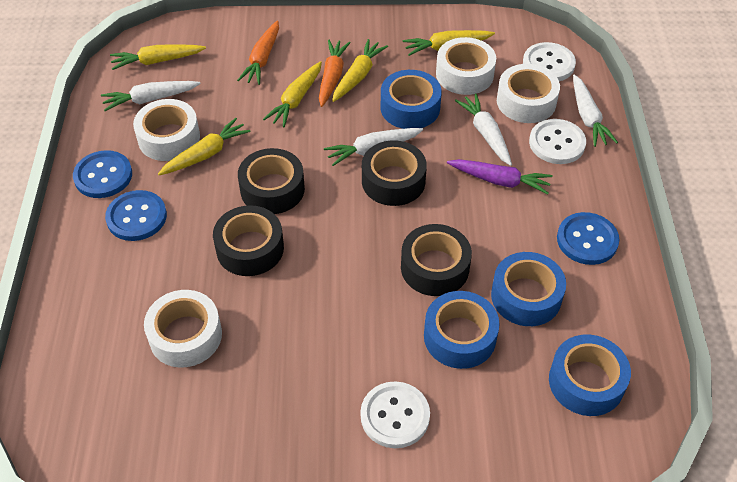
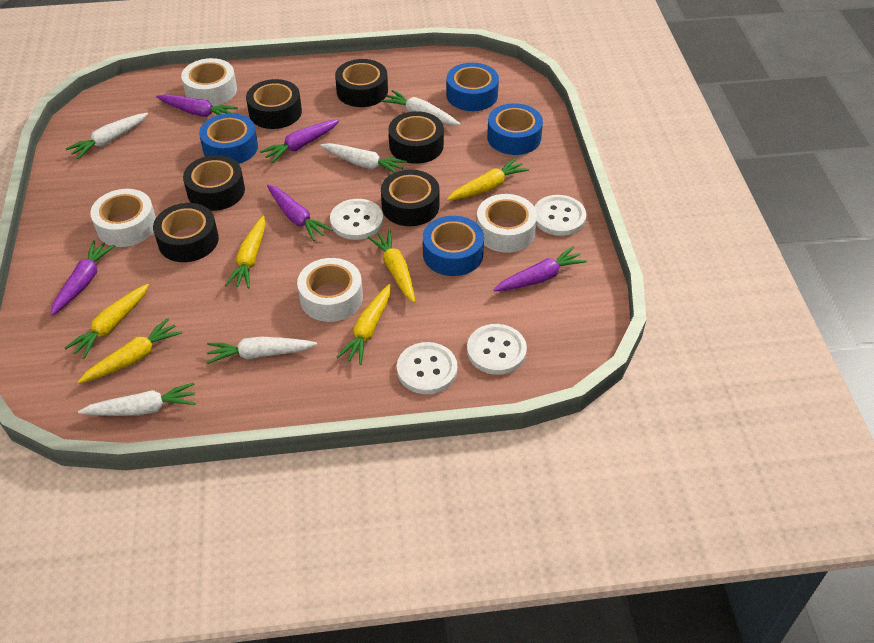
black tape: 4 -> 6
blue button: 3 -> 0
orange carrot: 2 -> 0
purple carrot: 1 -> 5
white button: 3 -> 4
white carrot: 4 -> 5
yellow carrot: 5 -> 6

